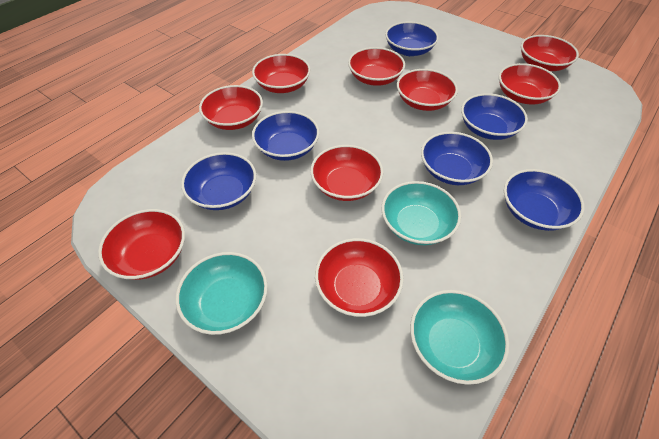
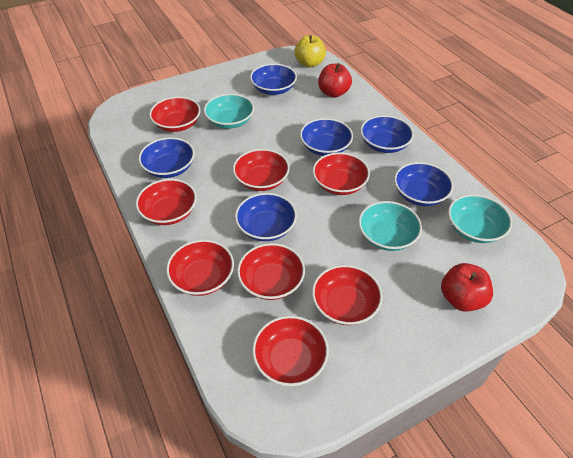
red apple: 0 -> 2
red bowl: 9 -> 8
yellow apple: 0 -> 1

